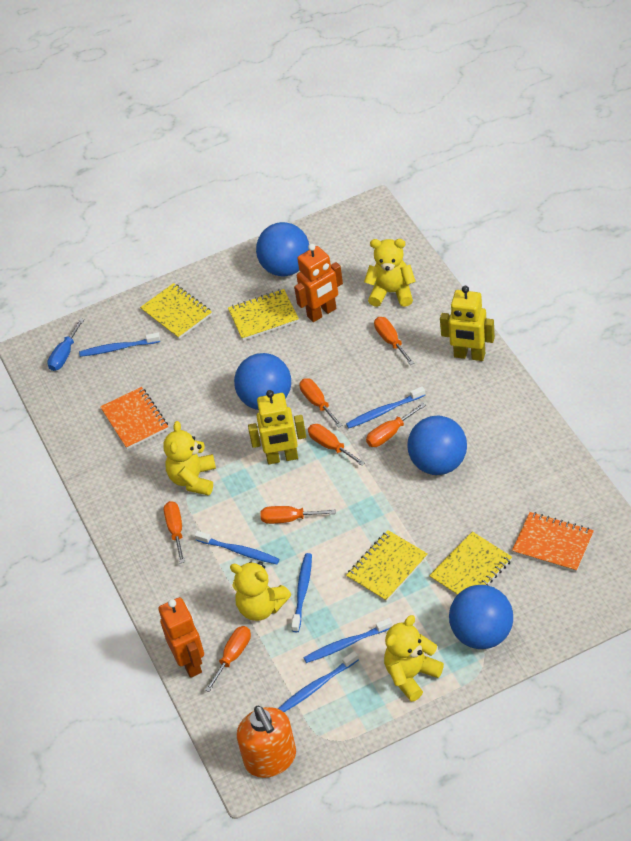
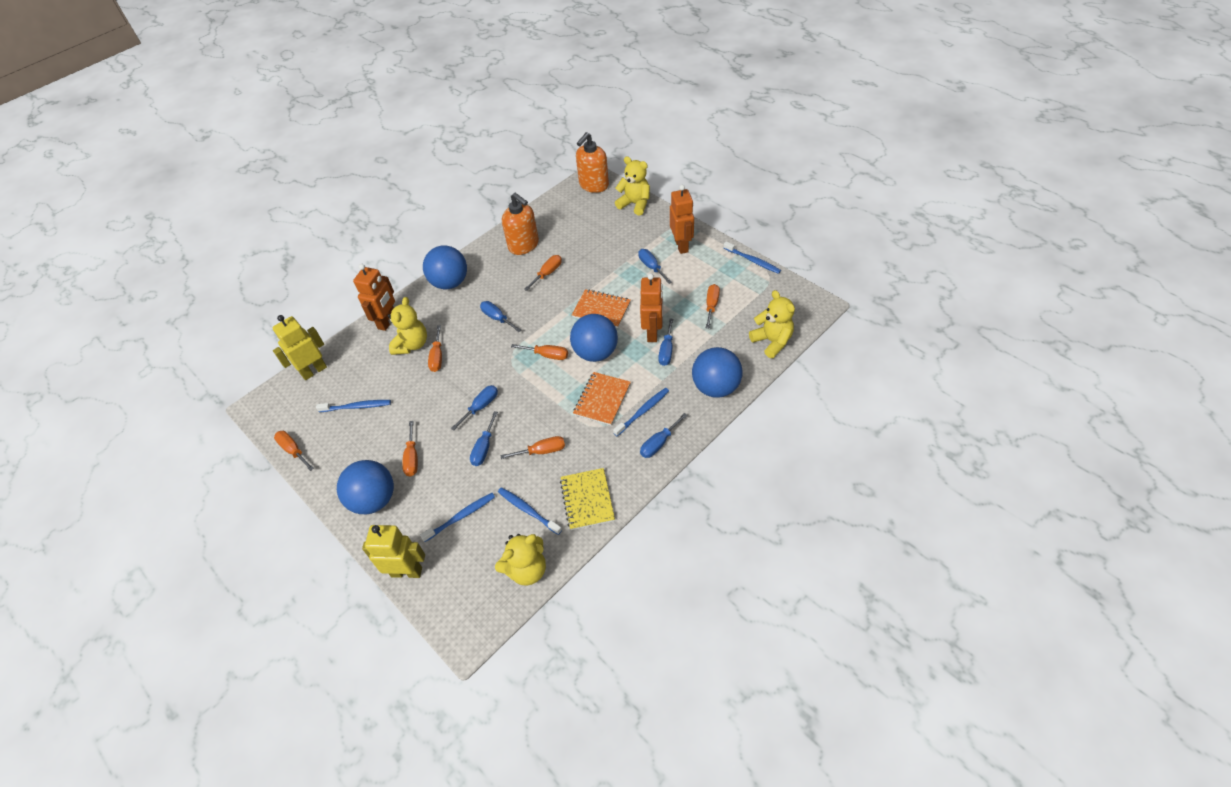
blue screwdriver: 1 -> 6
blue toothbrush: 6 -> 5
orange robot: 2 -> 3
orange soap dispenser: 1 -> 2
yellow notebook: 4 -> 1

